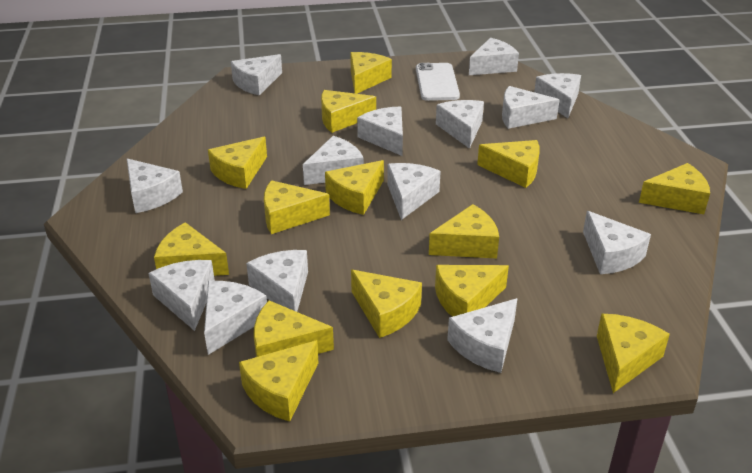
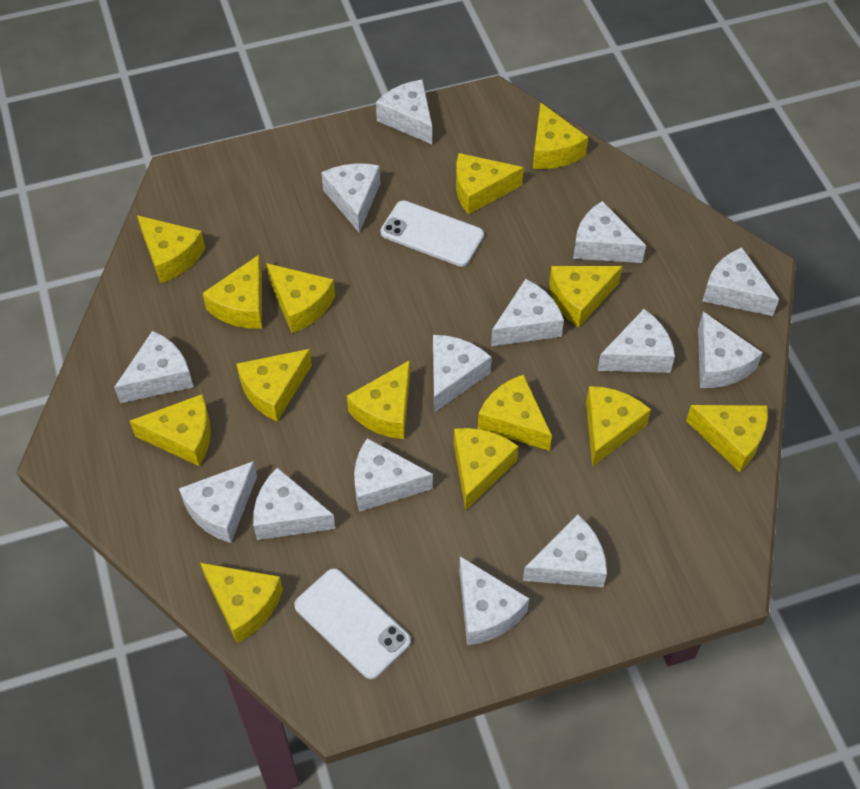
white phone: 1 -> 2

